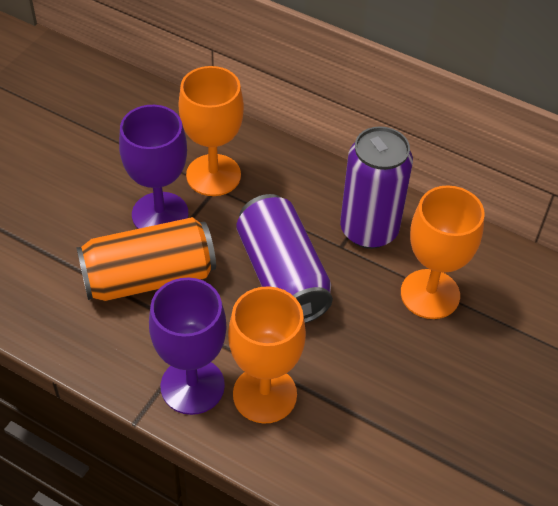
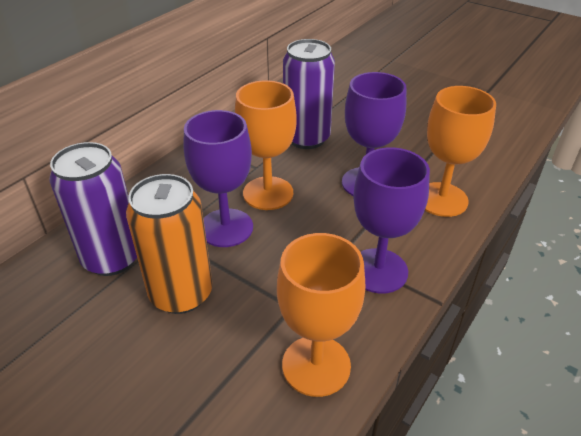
purple goblet: 2 -> 3

